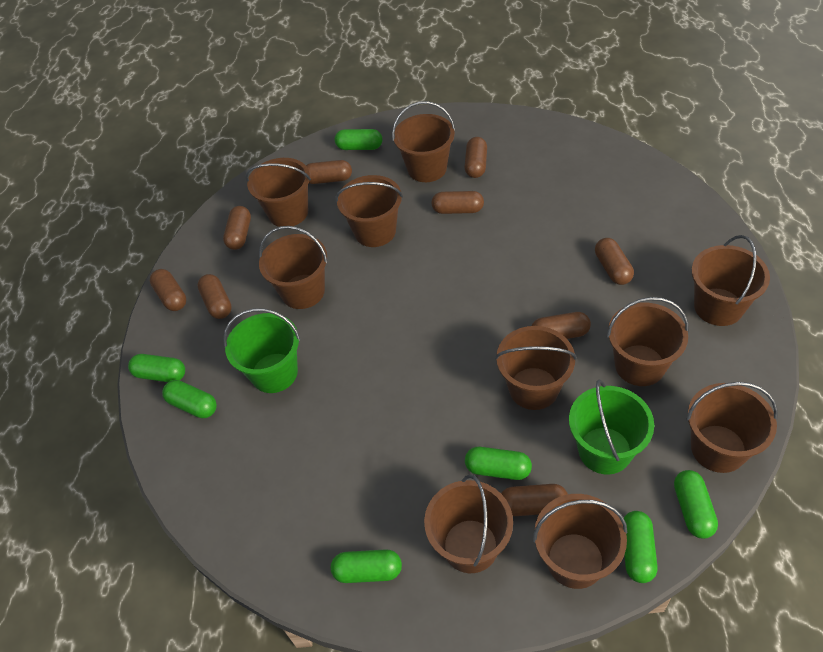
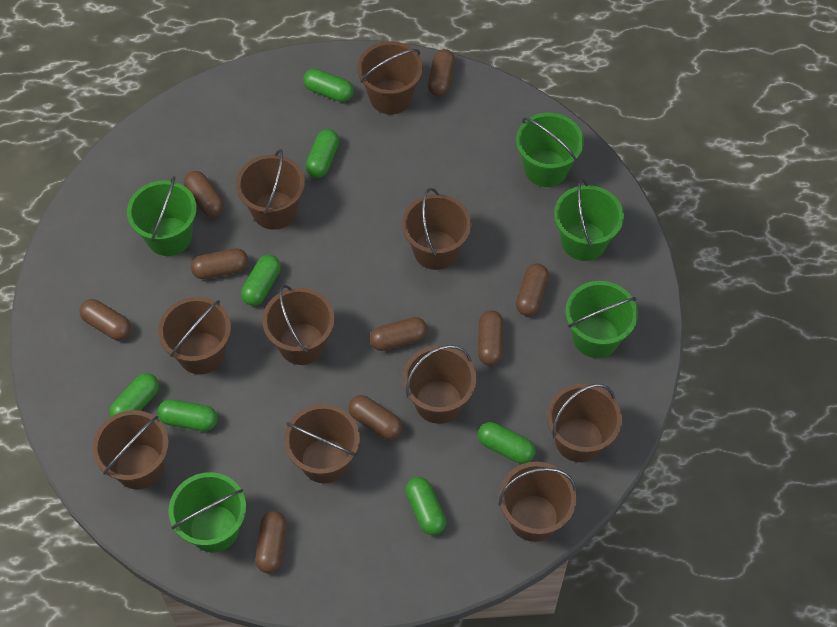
green bucket: 2 -> 5

